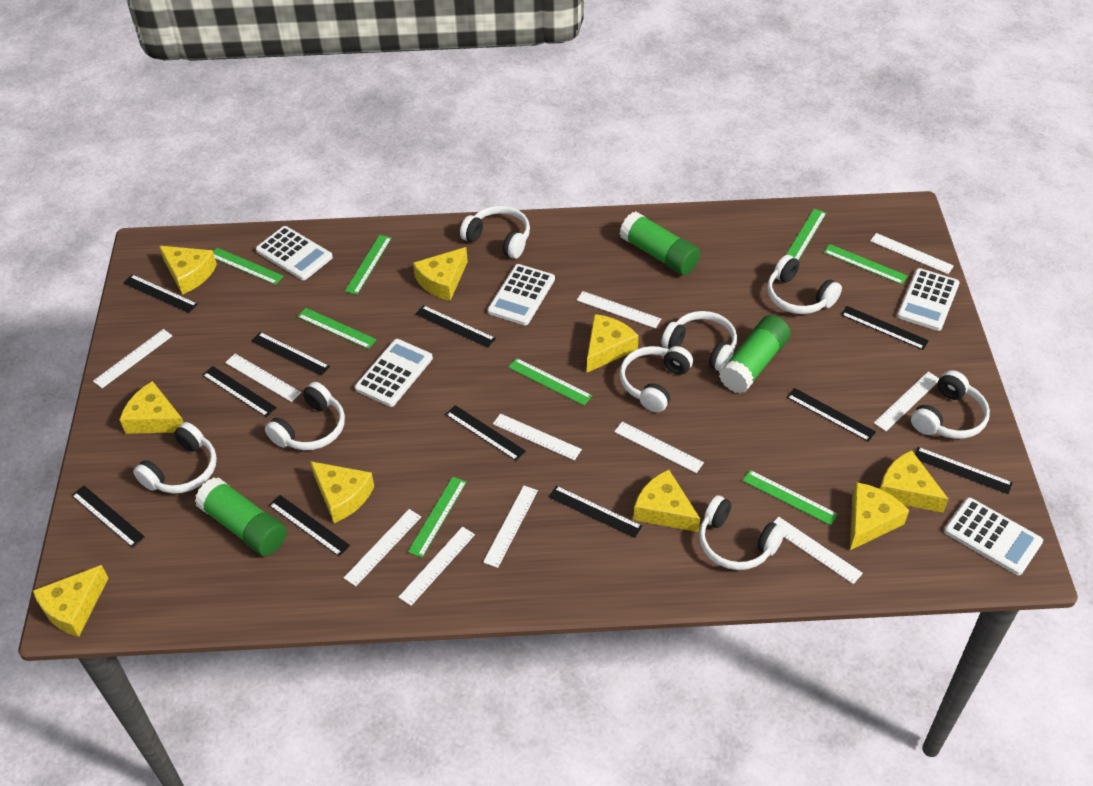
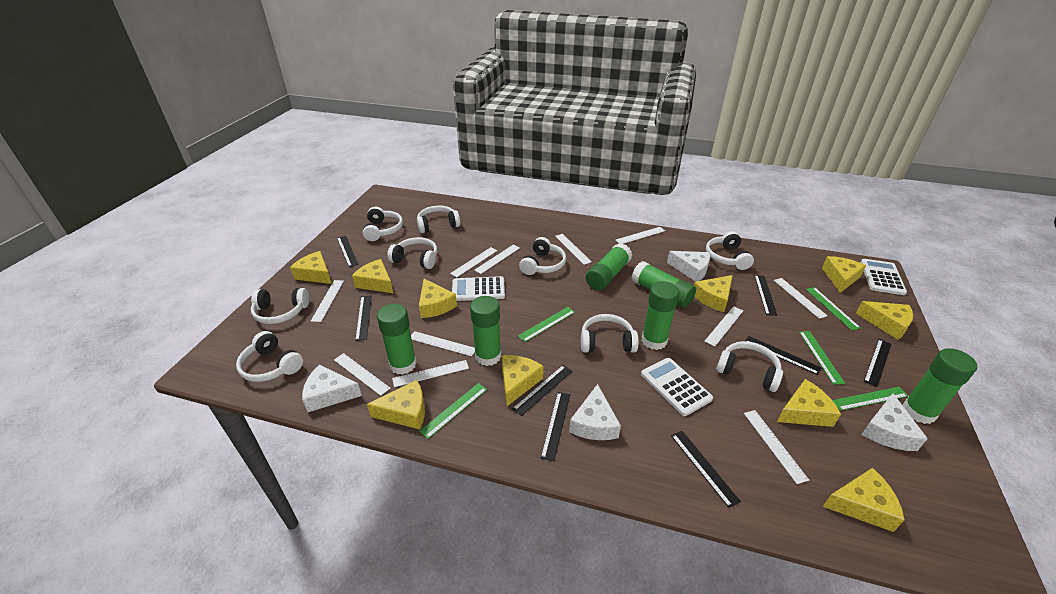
black ruler: 11 -> 8
green glue stick: 3 -> 6
green ruler: 8 -> 5
white calculator: 5 -> 3
white cheese: 0 -> 4
white headphones: 8 -> 9
yellow cheese: 9 -> 10

